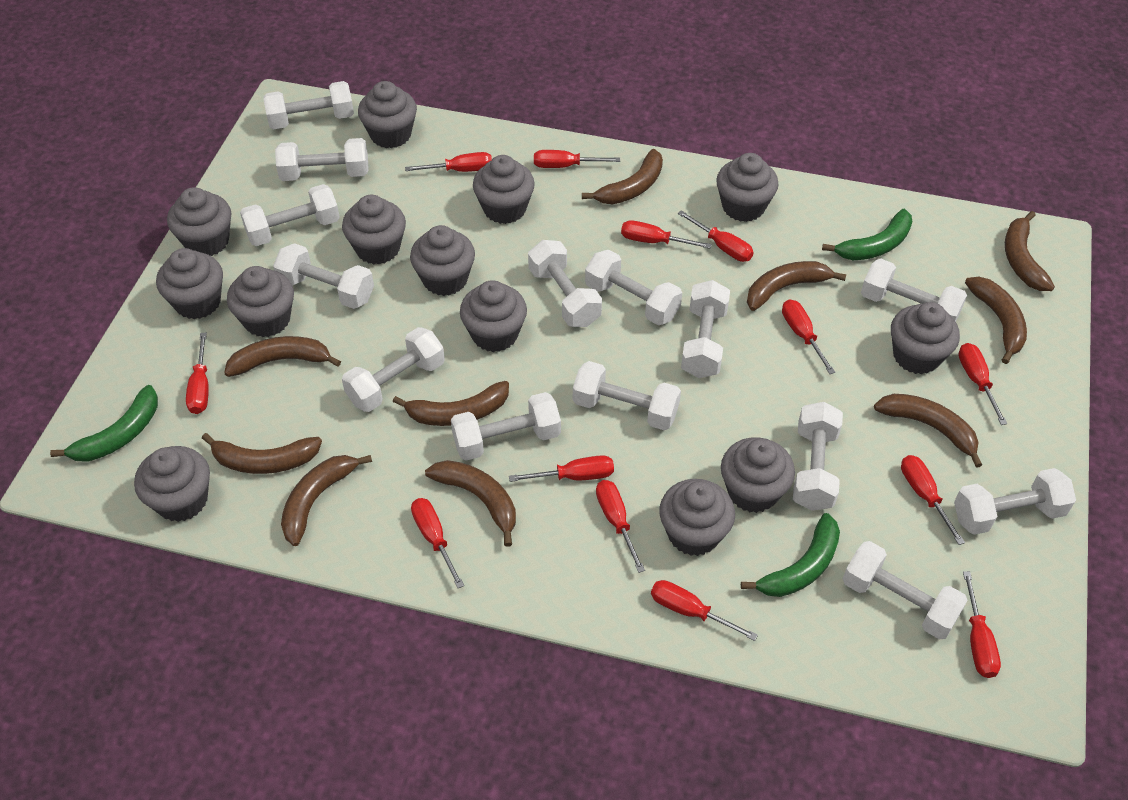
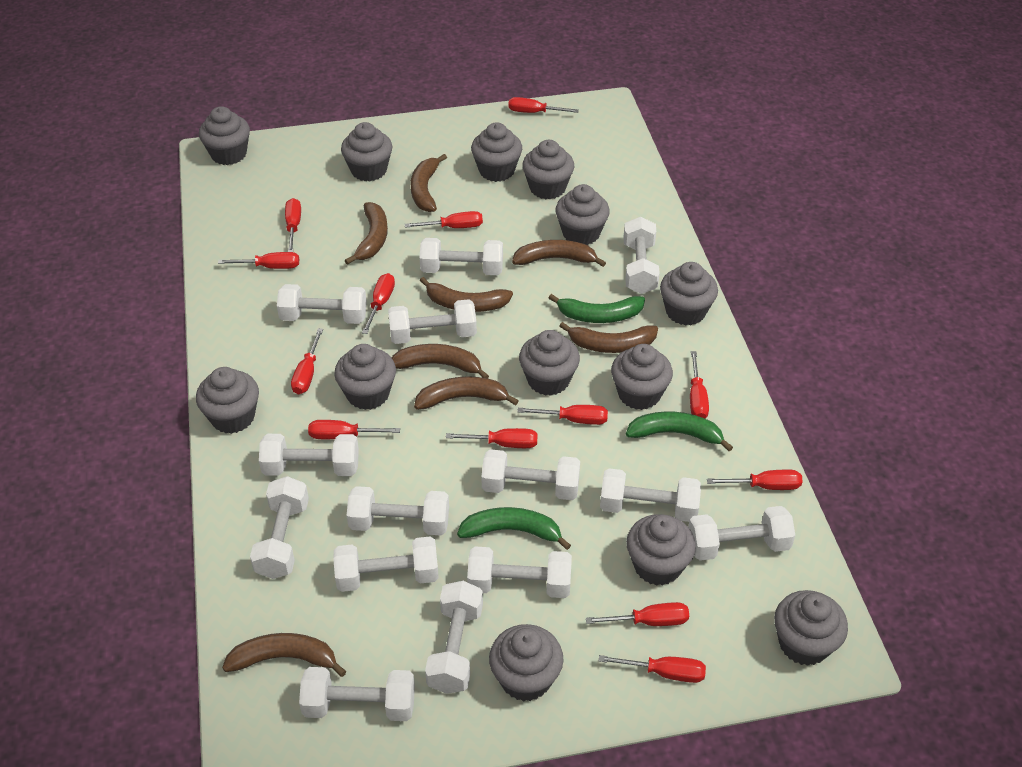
brown banana: 10 -> 8

